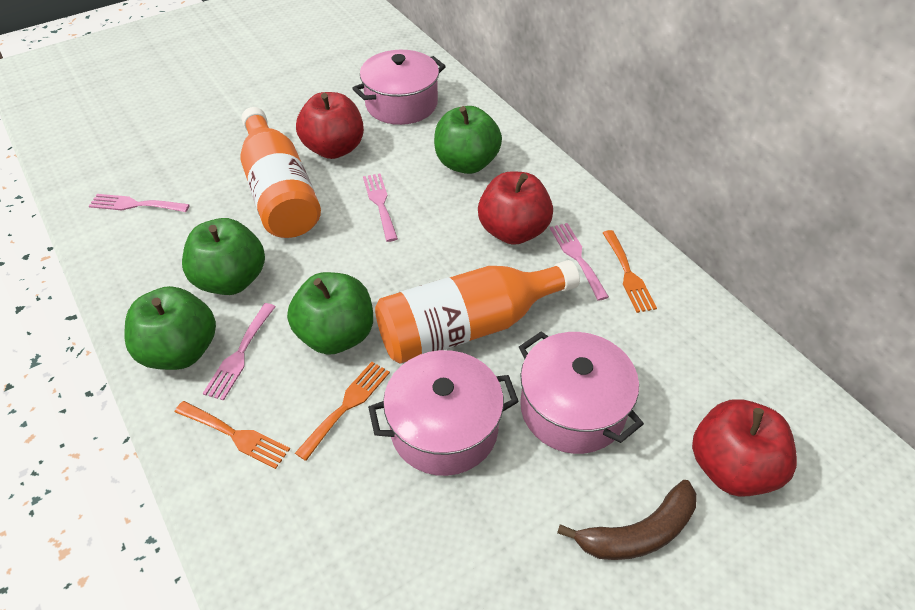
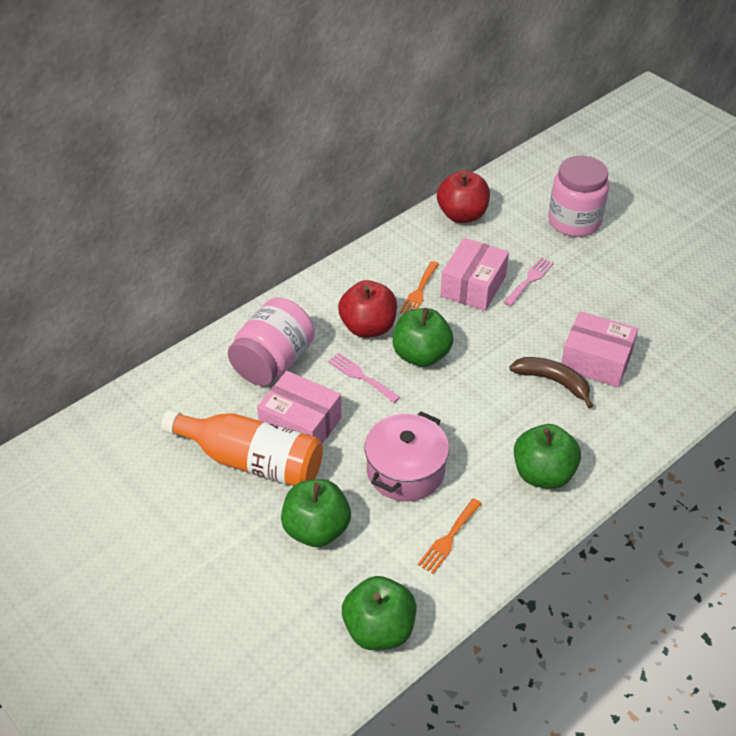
orange bottle: 2 -> 1
orange fork: 3 -> 2
pink box: 0 -> 3
pink fork: 4 -> 2
pink jar: 0 -> 2
pink pot: 3 -> 1
red apple: 3 -> 2

